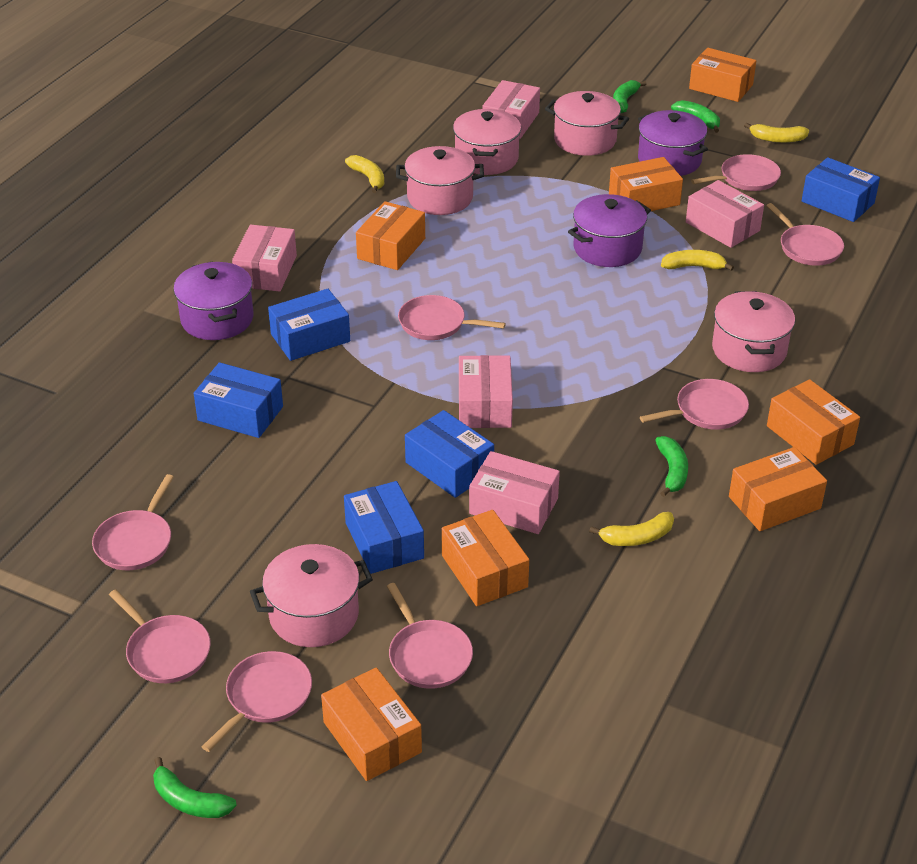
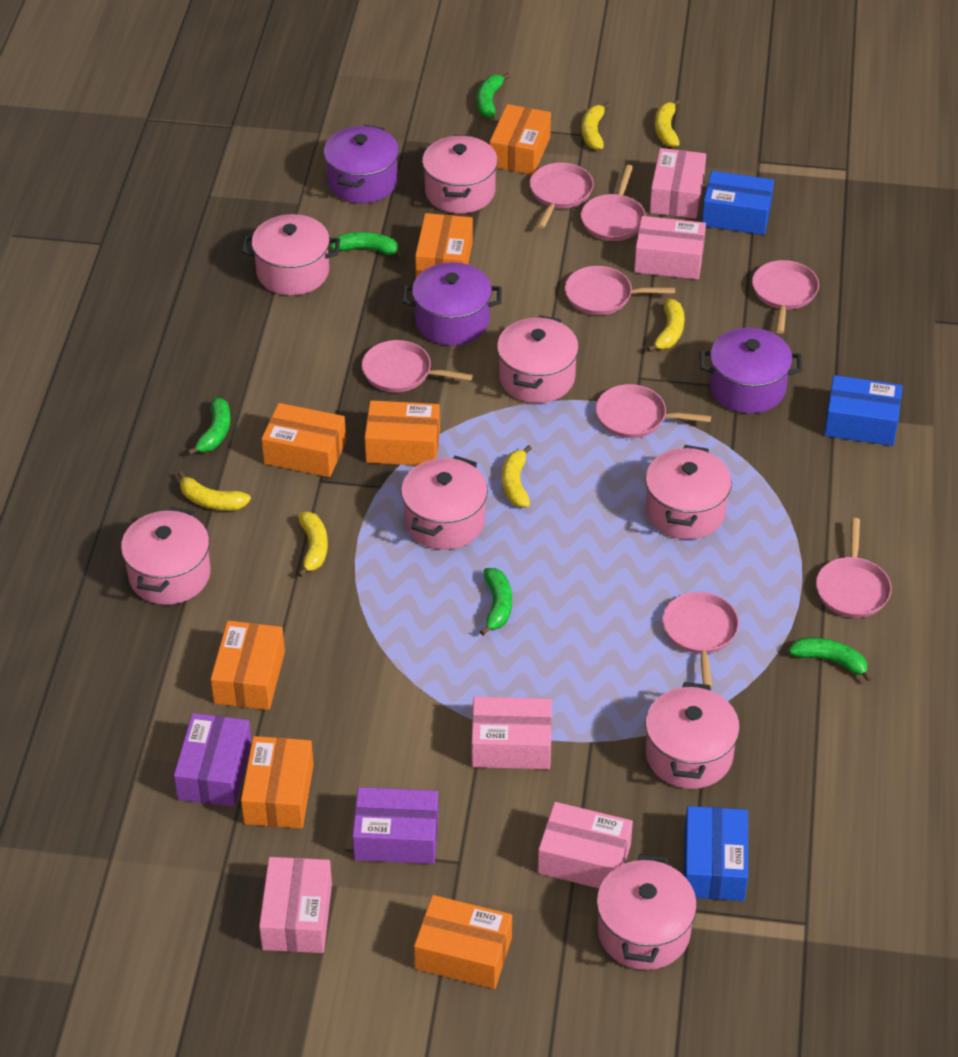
blue box: 5 -> 3
green banana: 4 -> 5
pink pot: 5 -> 8
purple box: 0 -> 2
yellow banana: 4 -> 6

